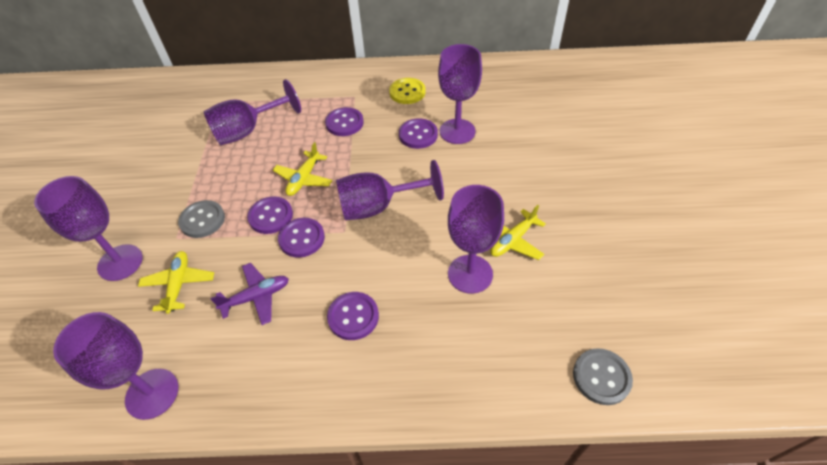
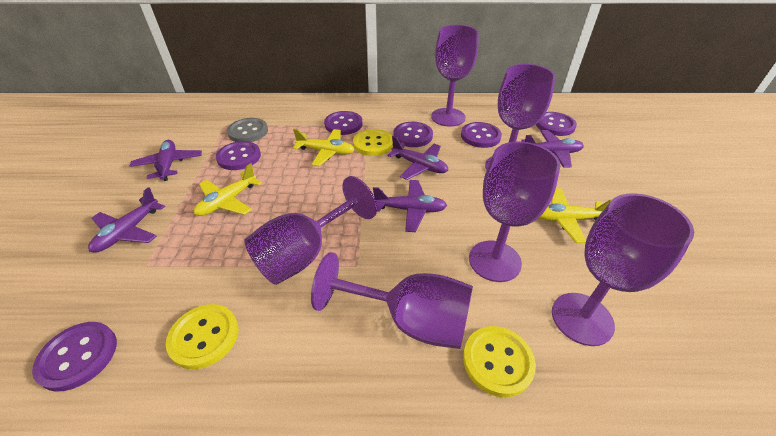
grey button: 2 -> 1
purple button: 5 -> 6
purple plane: 1 -> 5
yellow button: 1 -> 3

